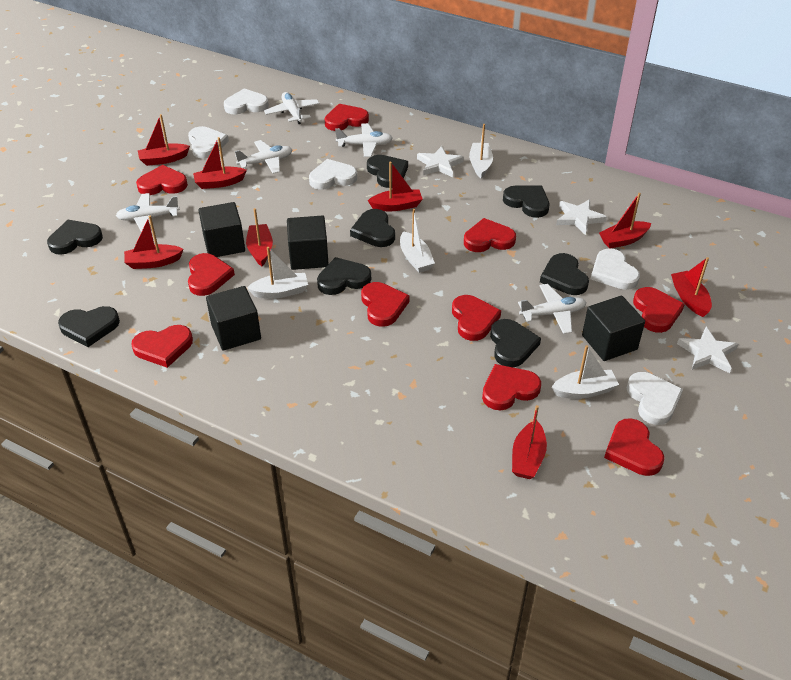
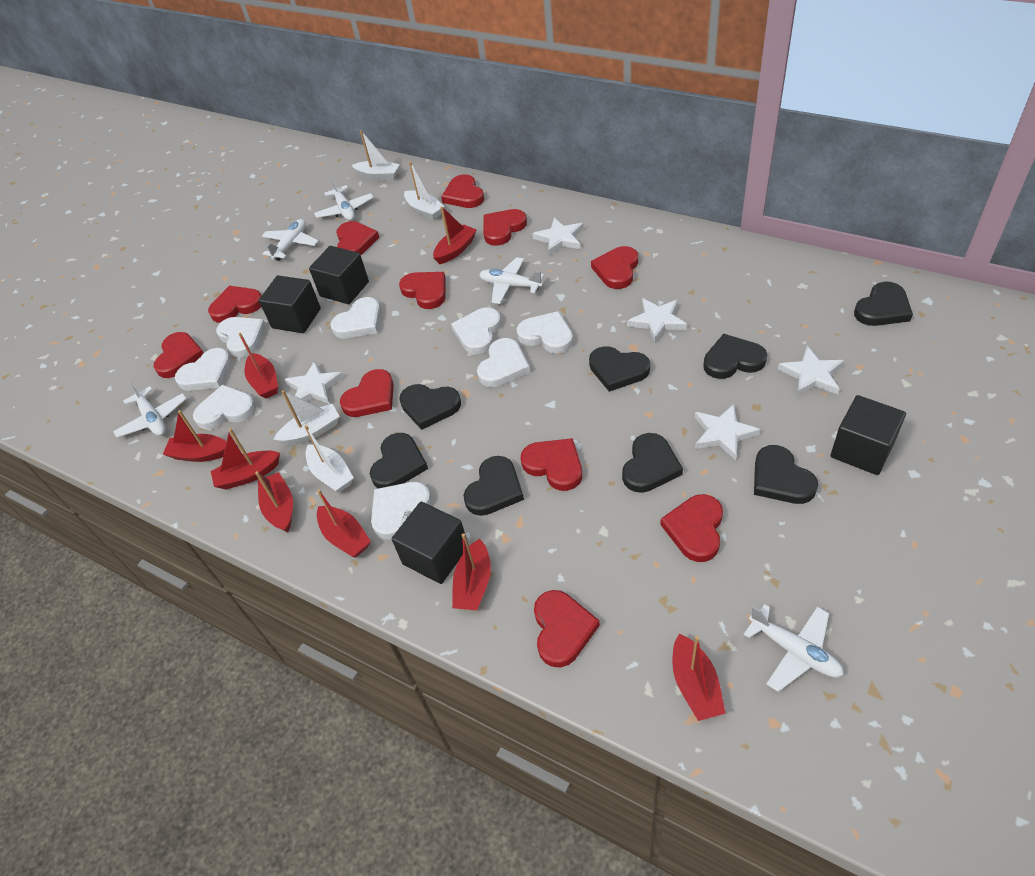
red heart: 10 -> 11
white heart: 5 -> 8
white star: 3 -> 5

